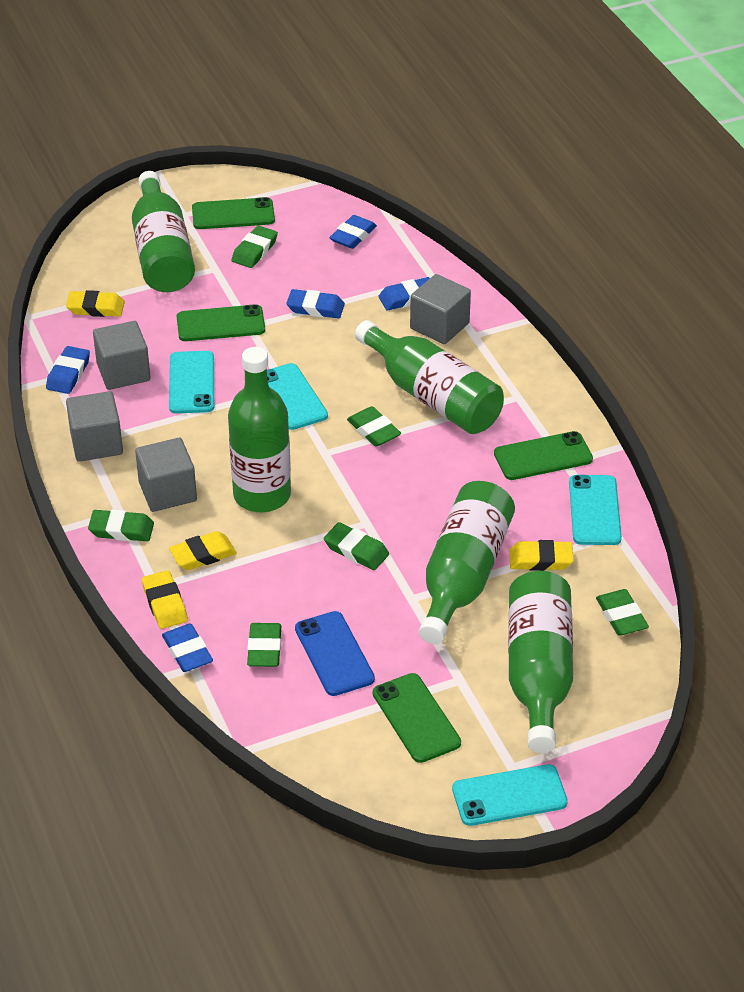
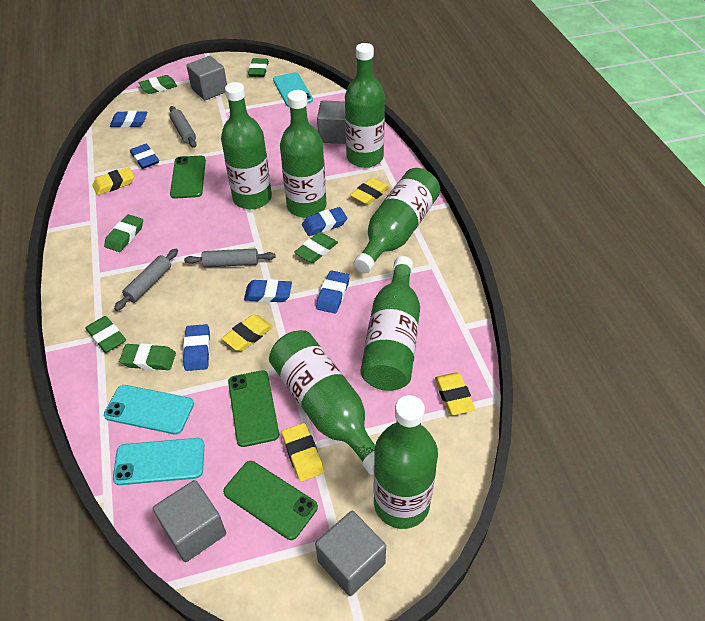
blue eraser: 5 -> 6
blue phone: 1 -> 0
green bottle: 5 -> 7
green phone: 4 -> 3
grey rolling pin: 0 -> 3
turquoise phone: 4 -> 3
yellow eraser: 4 -> 5

